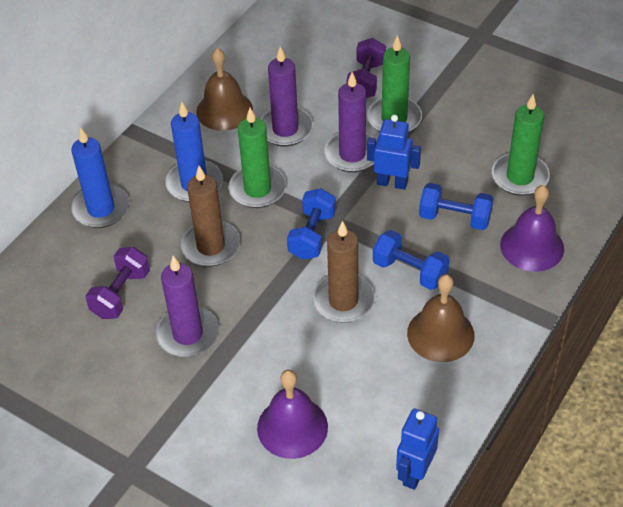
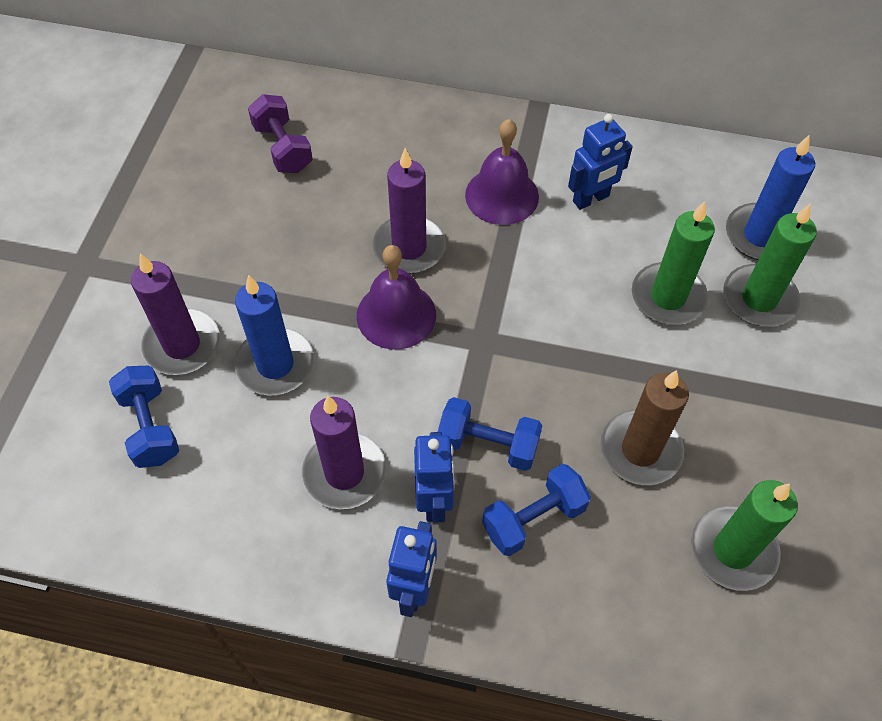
blue robot: 2 -> 3
brown bell: 2 -> 0
brown candle: 2 -> 1
purple dumbbell: 2 -> 1

